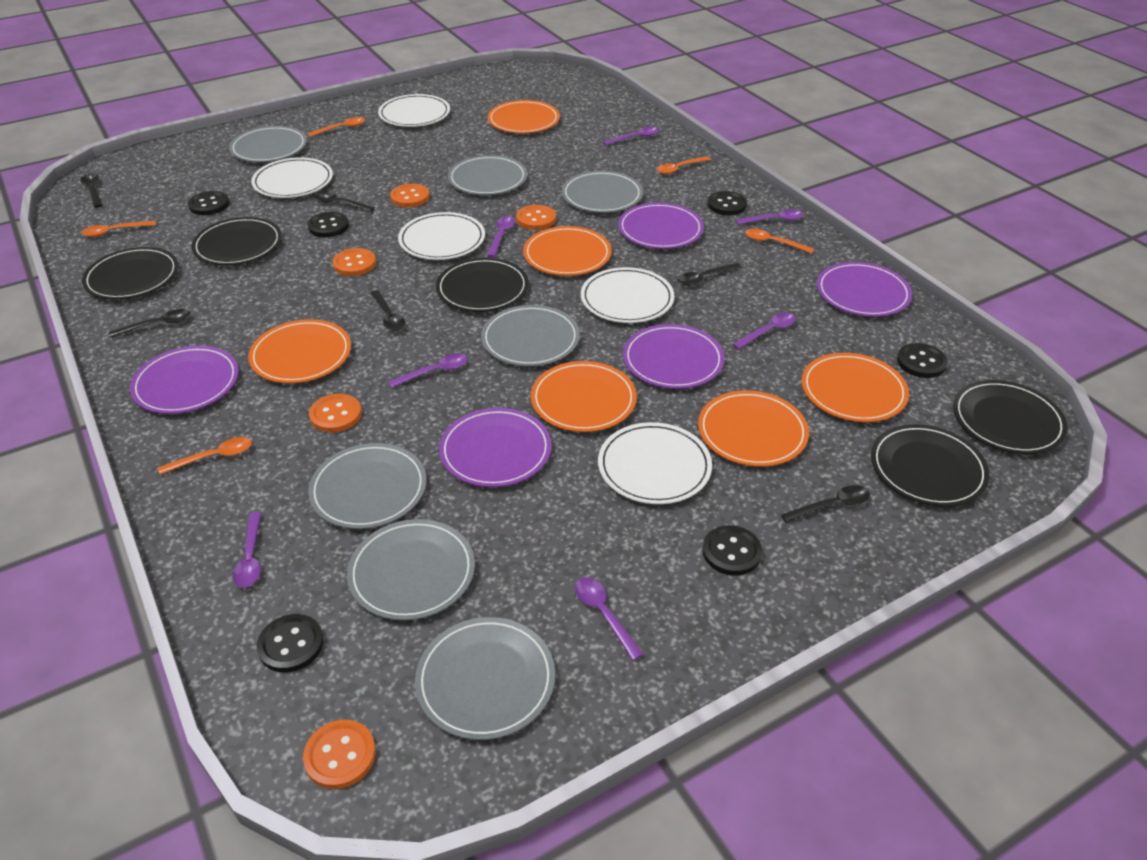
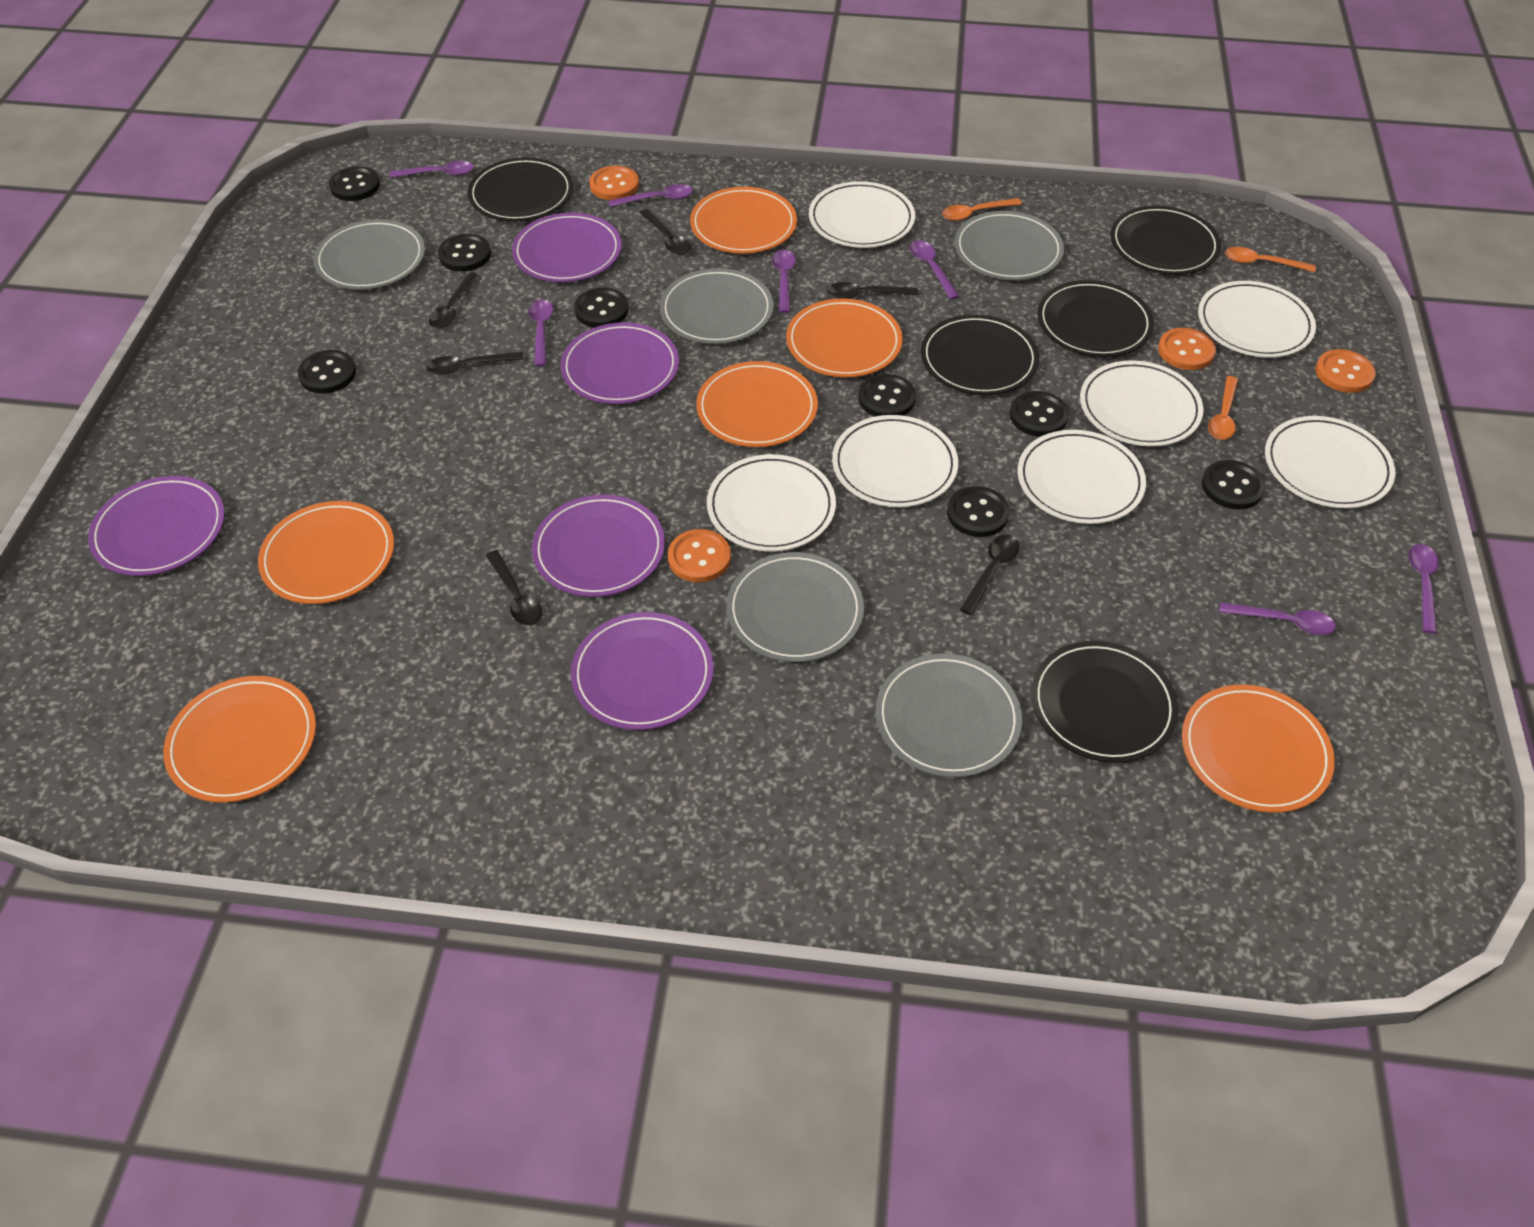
black button: 6 -> 8
grey plate: 7 -> 5
orange button: 5 -> 4
orange spoon: 5 -> 3
white plate: 5 -> 7

